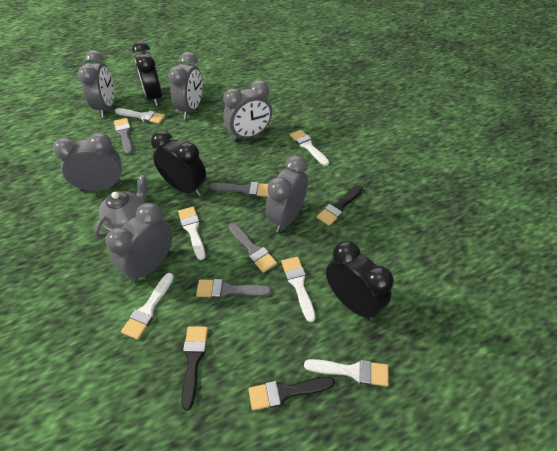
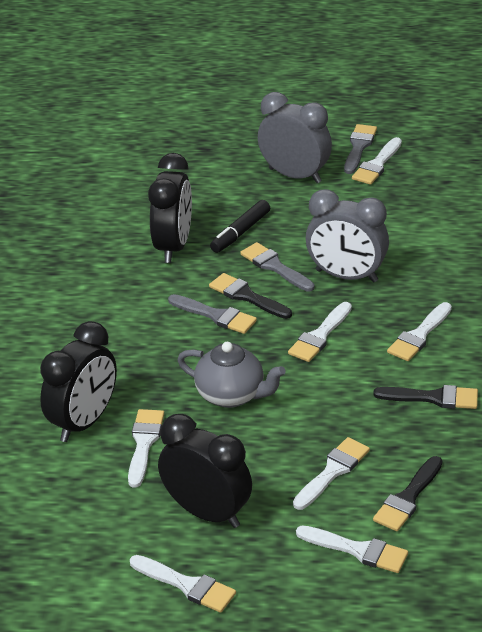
black marker: 0 -> 1
grey brush: 4 -> 3
grey clock: 6 -> 2
white brush: 6 -> 7

